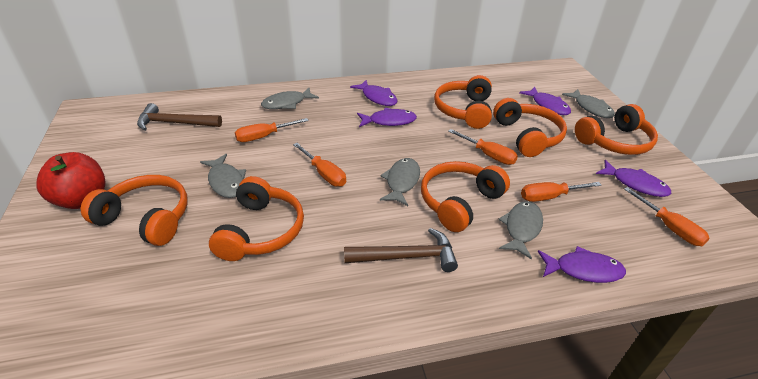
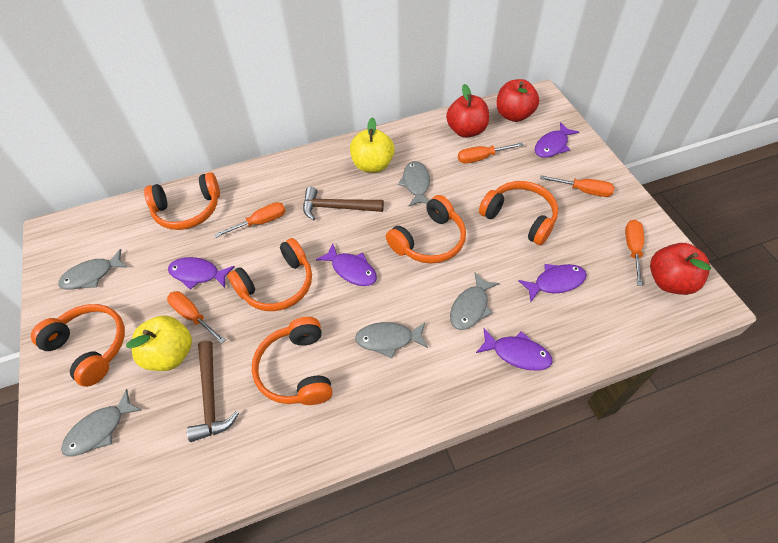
red apple: 1 -> 3
yellow apple: 0 -> 2

